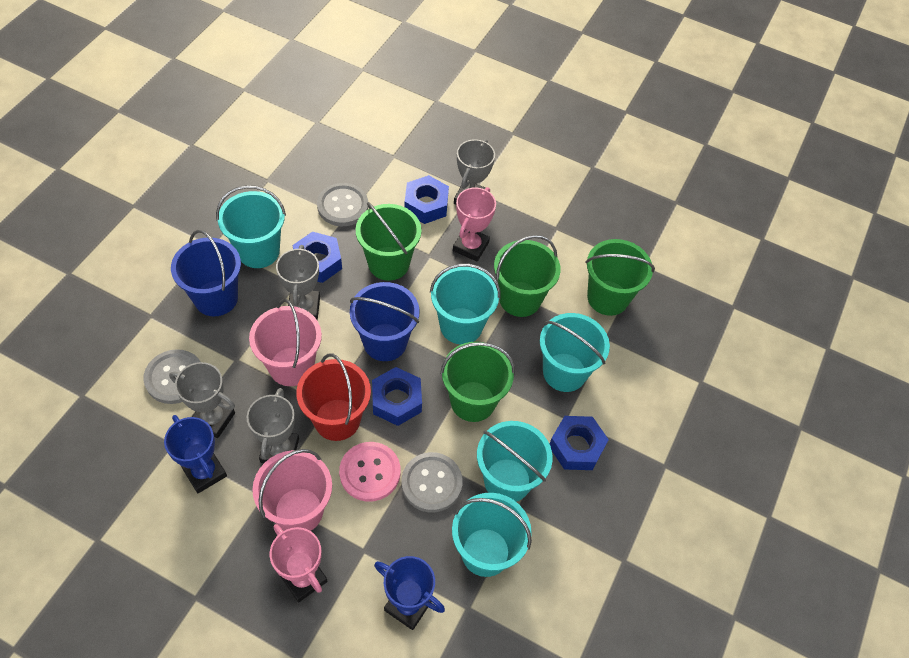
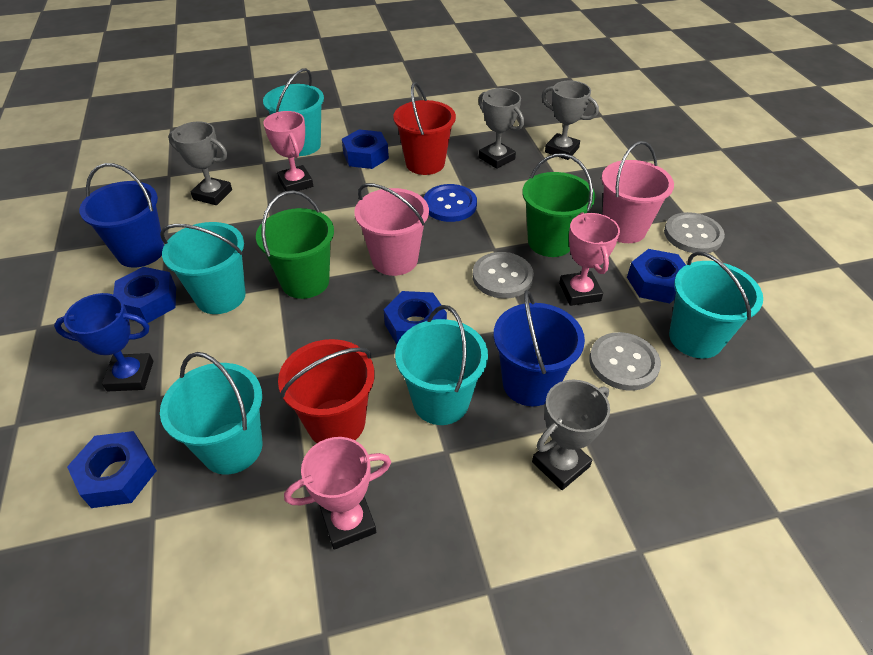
blue button: 0 -> 1
blue nut: 4 -> 5
blue trophy: 2 -> 1
green bucket: 4 -> 2
pink button: 1 -> 0
pink trophy: 2 -> 3
red bucket: 1 -> 2

